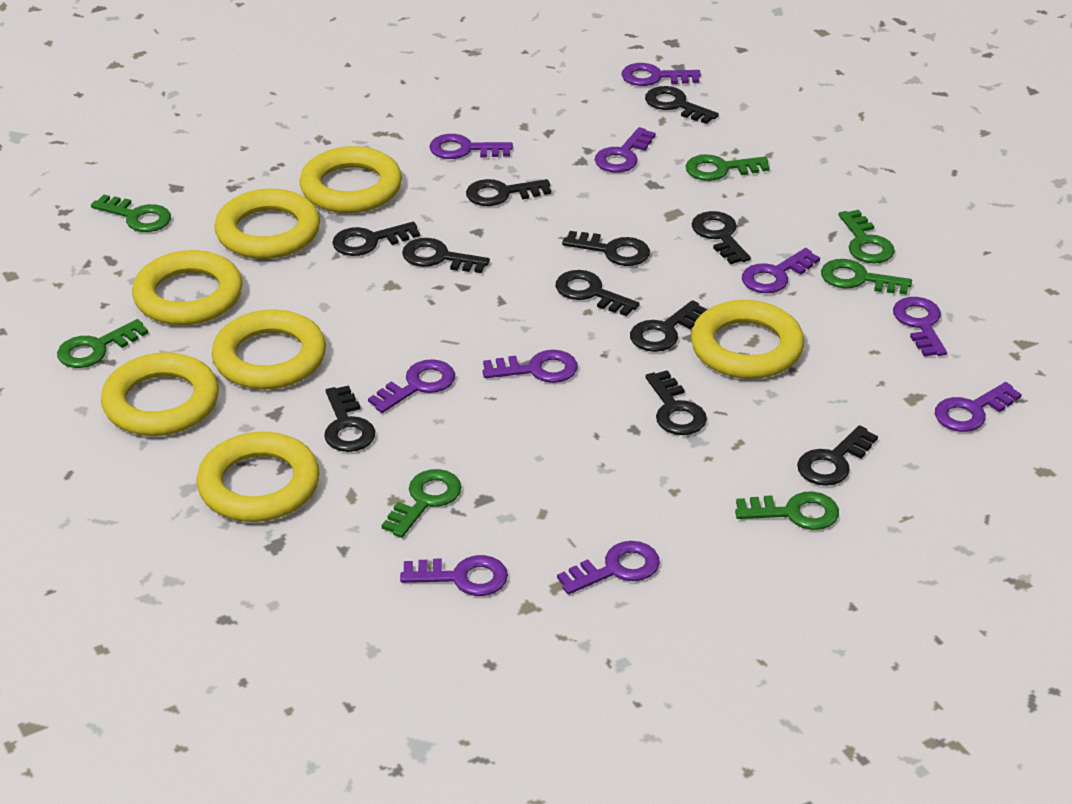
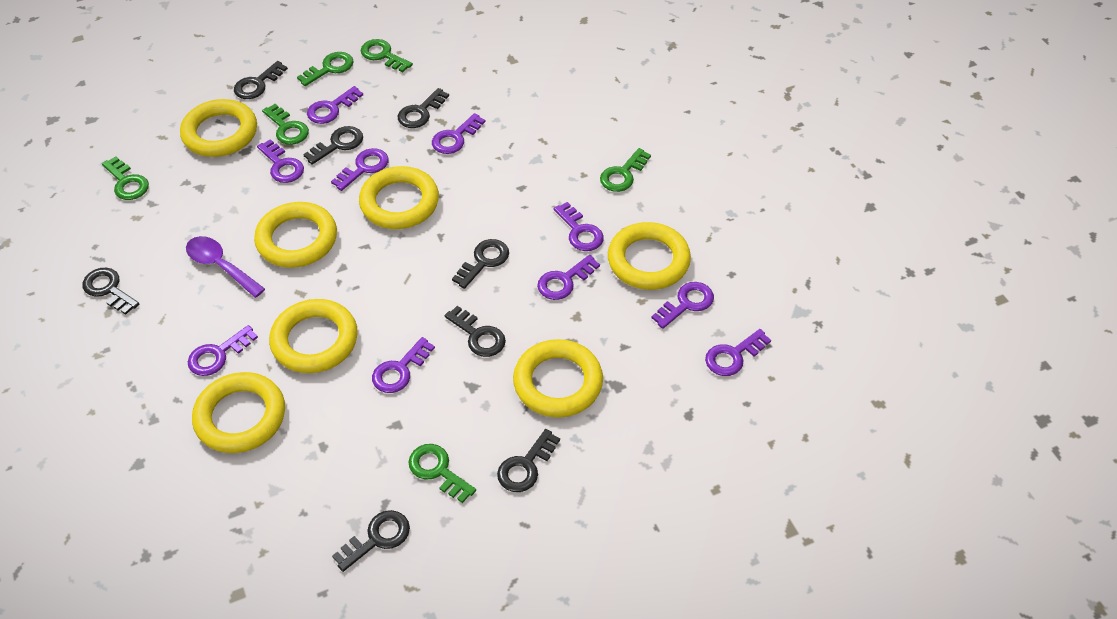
black key: 11 -> 8
green key: 7 -> 6
purple spoon: 0 -> 1

